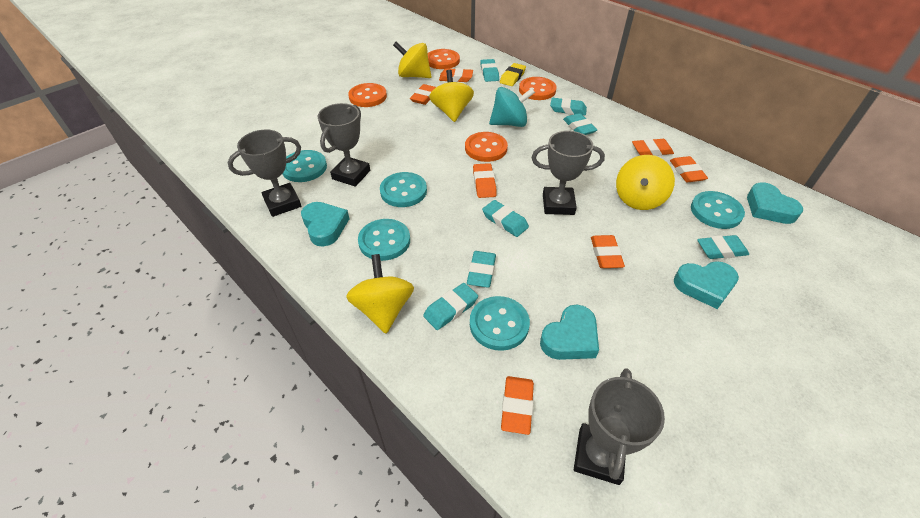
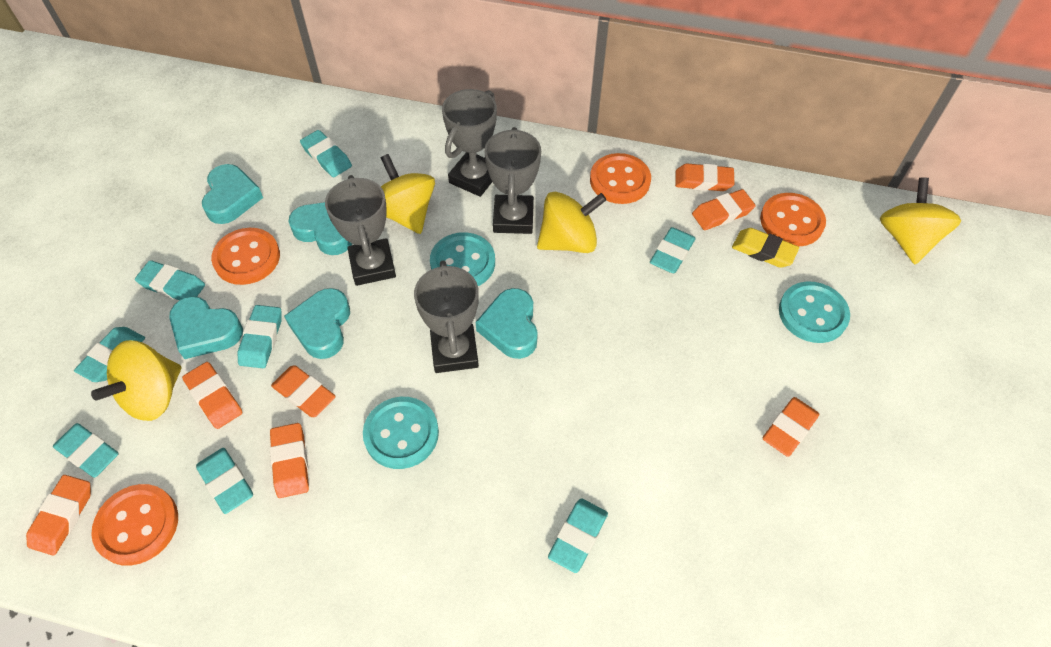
turquoise button: 5 -> 3
turquoise eraser: 7 -> 8
turquoise heart: 4 -> 5
turquoise spinning top: 1 -> 0

